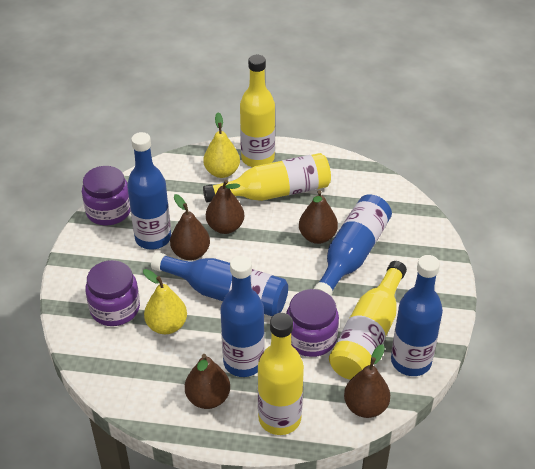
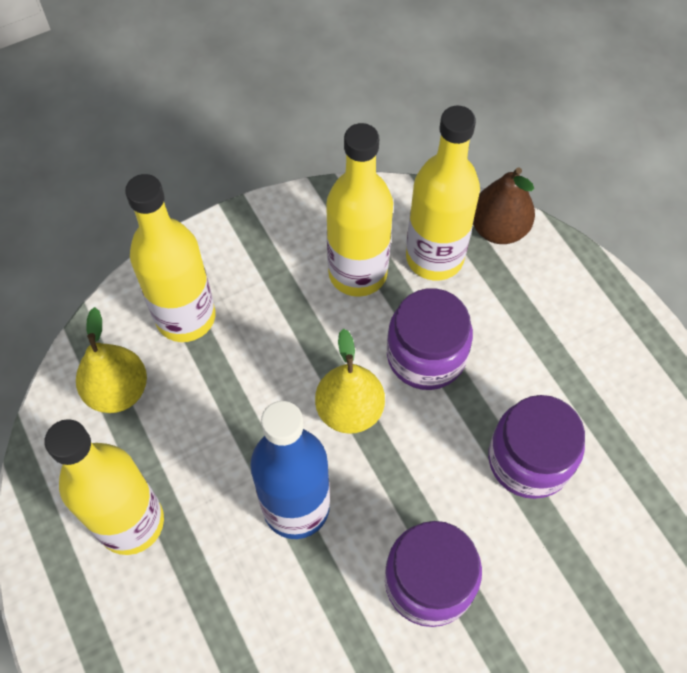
blue bottle: 5 -> 1
brown pear: 5 -> 1

